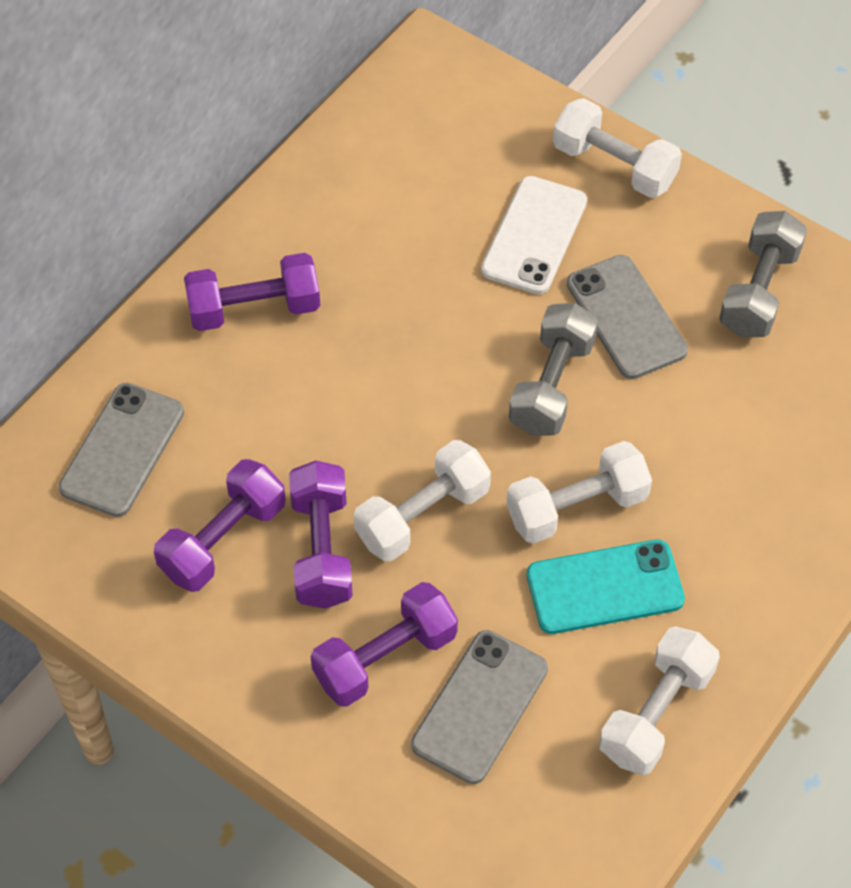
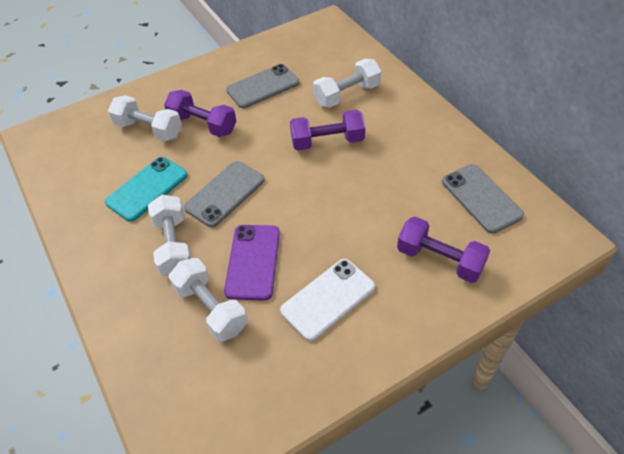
grey dumbbell: 2 -> 0
purple dumbbell: 4 -> 3
purple phone: 0 -> 1

